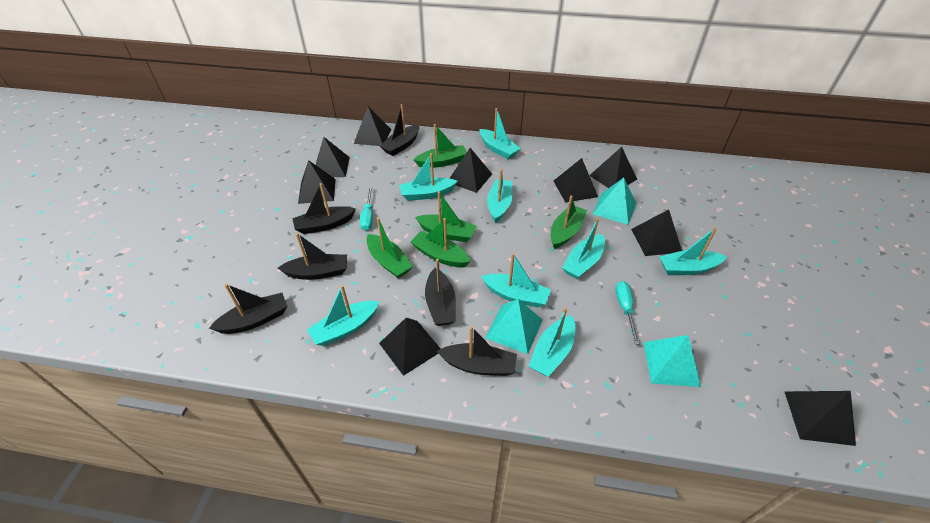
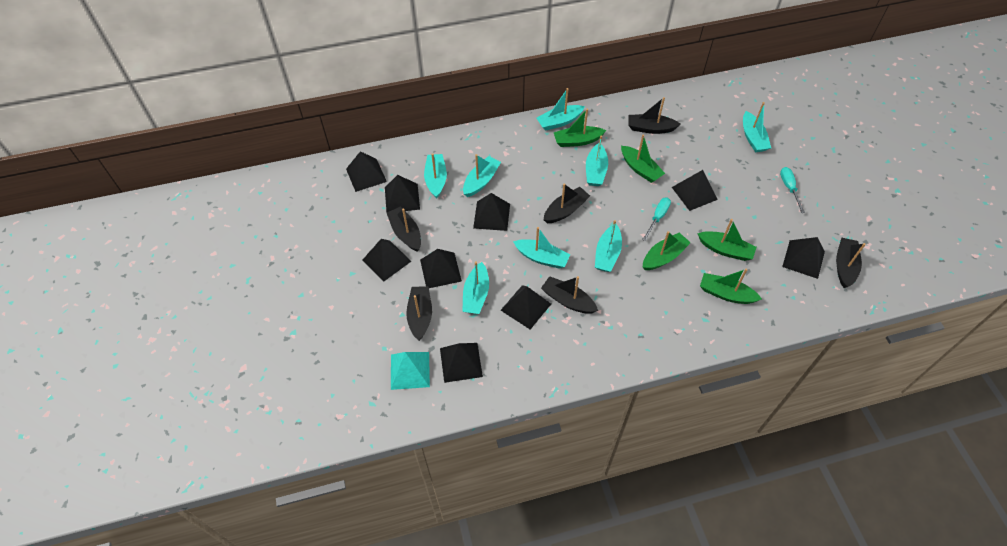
turquoise pyramid: 3 -> 1

